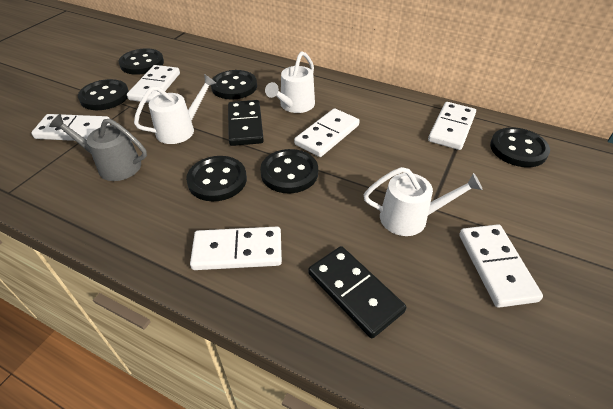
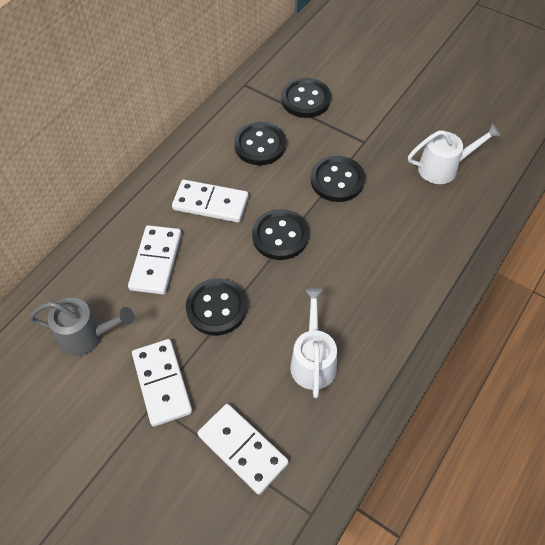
black button: 6 -> 5
black domino: 2 -> 0
white domino: 6 -> 4
white watering can: 3 -> 2

